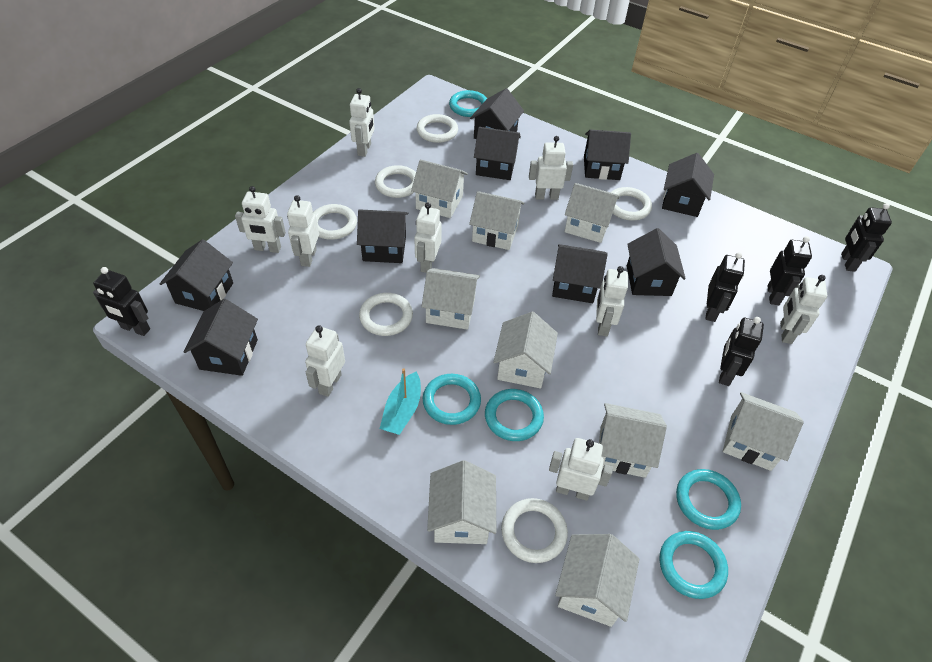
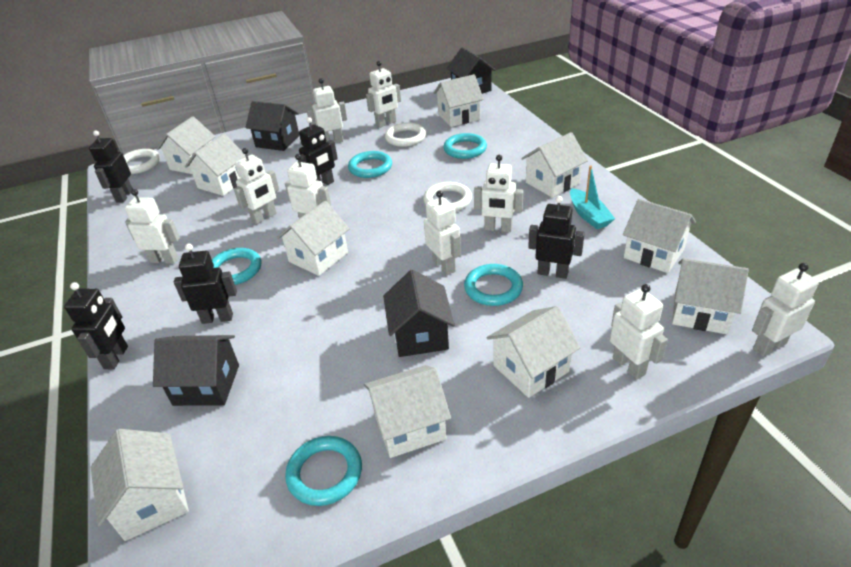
black house: 9 -> 4
white house: 9 -> 10
white ring: 6 -> 3

